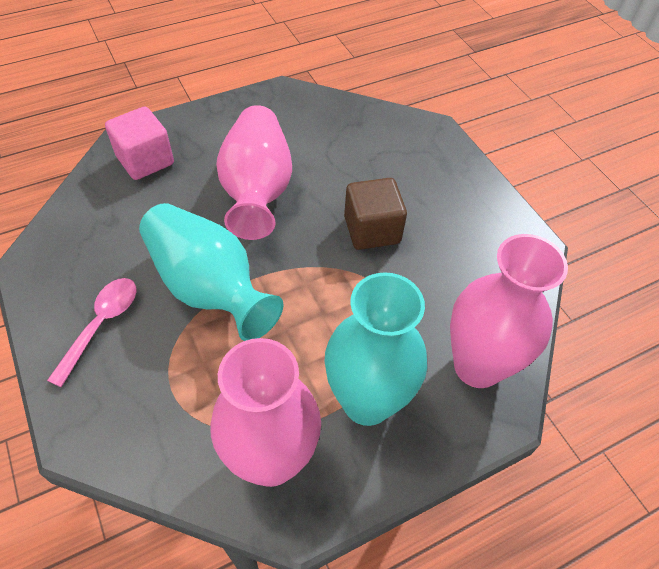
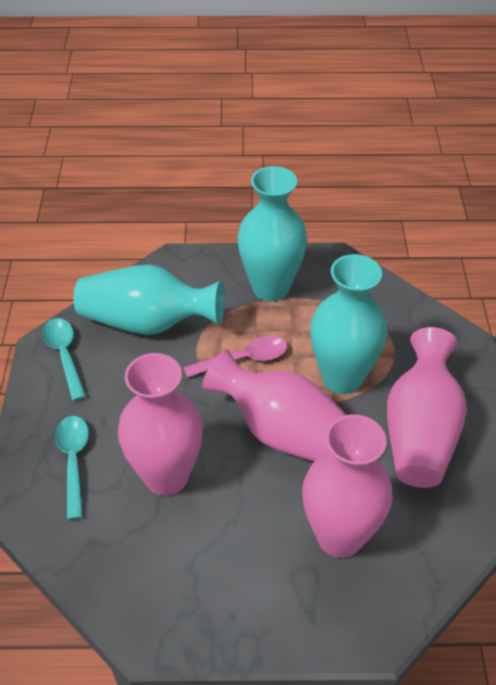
brown cube: 1 -> 0
pink cube: 1 -> 0
pink vase: 3 -> 4
turquoise spoon: 0 -> 2
turquoise vase: 2 -> 3

